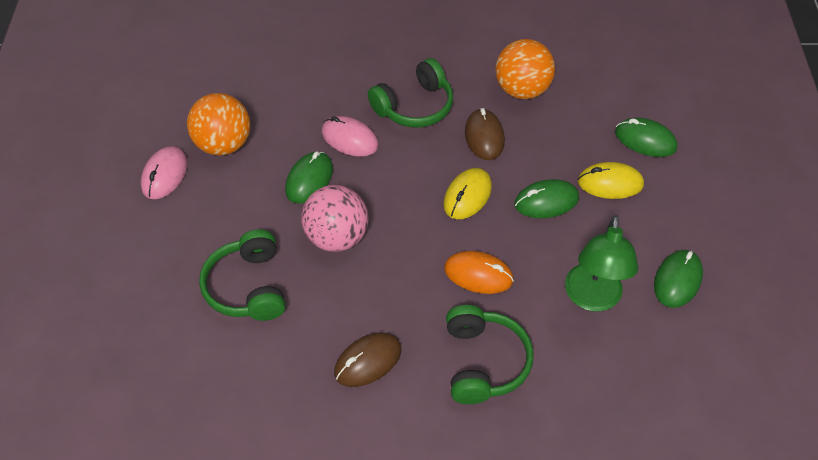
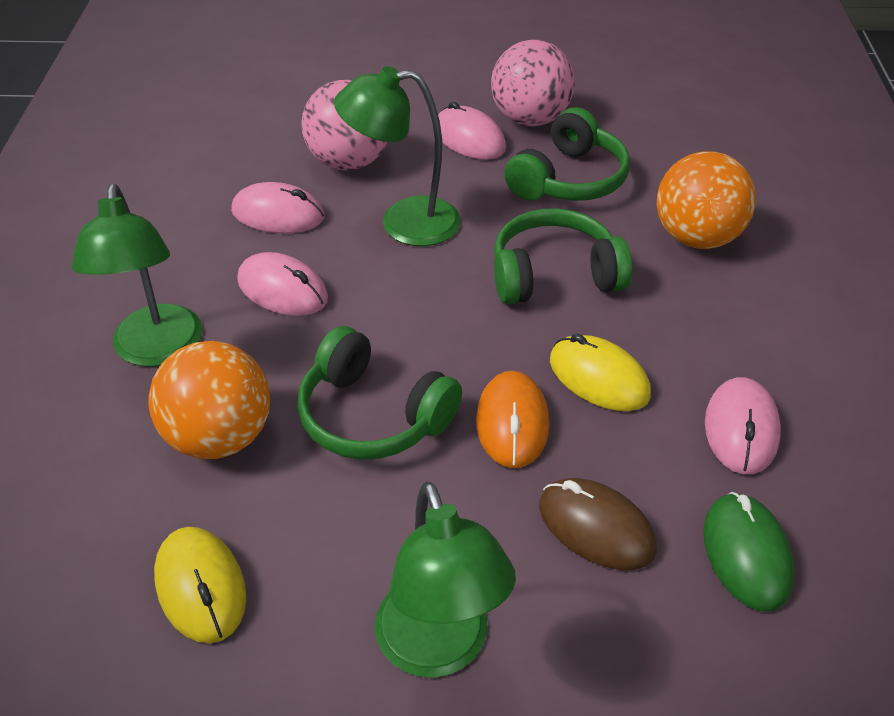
brown mouse: 2 -> 1
green lamp: 1 -> 3
green mouse: 4 -> 1
pink ball: 1 -> 2
pink mouse: 2 -> 4

